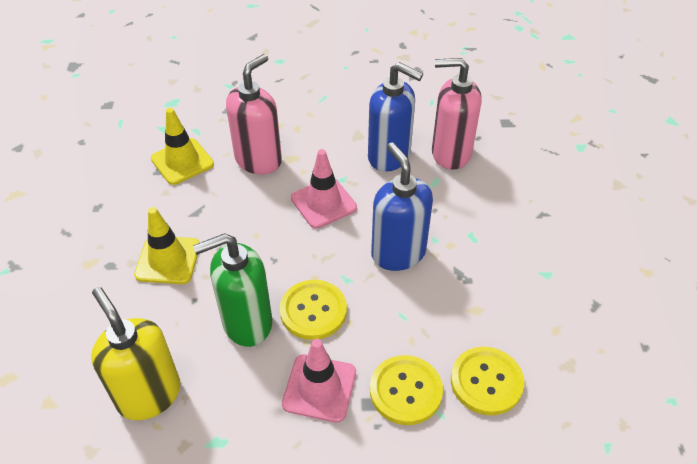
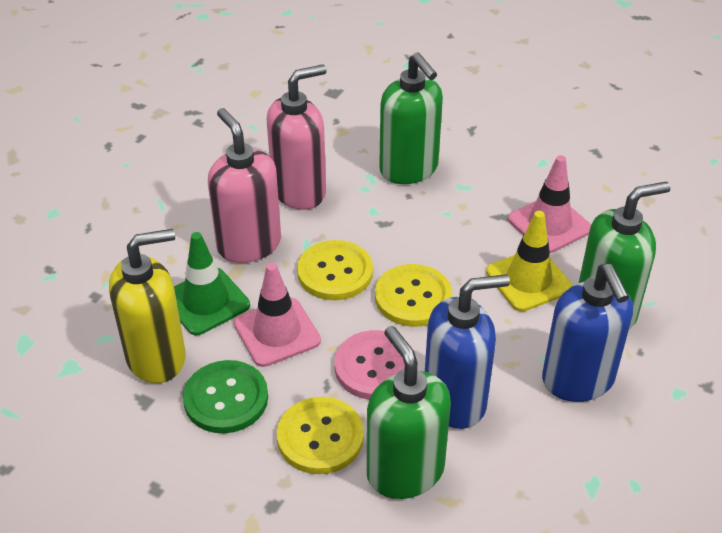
green button: 0 -> 1
green soap dispenser: 1 -> 3
green traffic cone: 0 -> 1
pink button: 0 -> 1
yellow traffic cone: 2 -> 1

